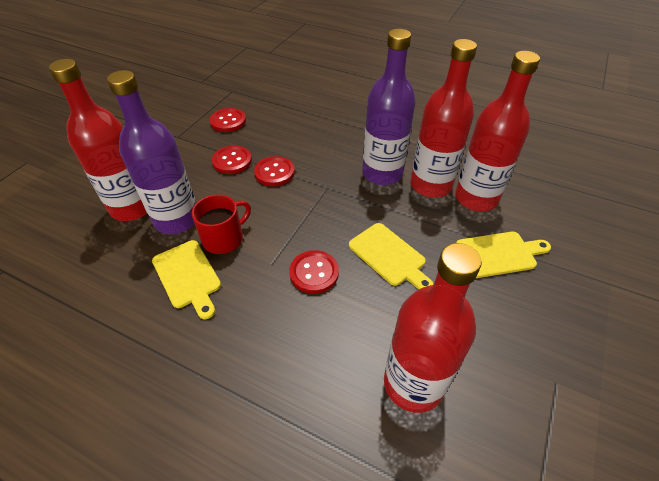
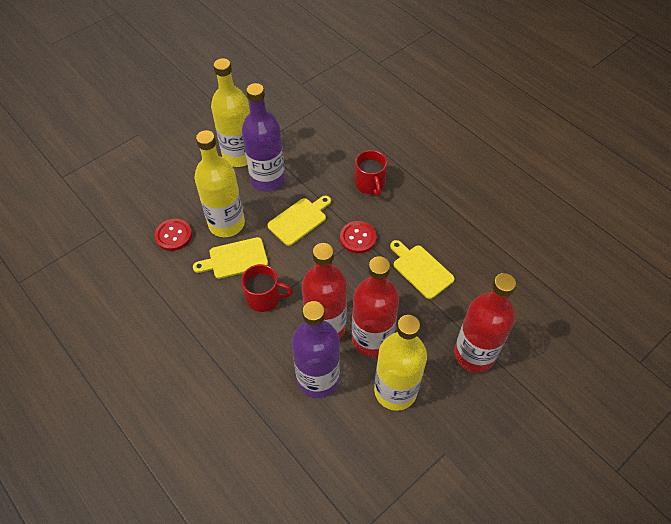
red bottle: 4 -> 3
red button: 4 -> 2
red mug: 1 -> 2
yellow bottle: 0 -> 3

